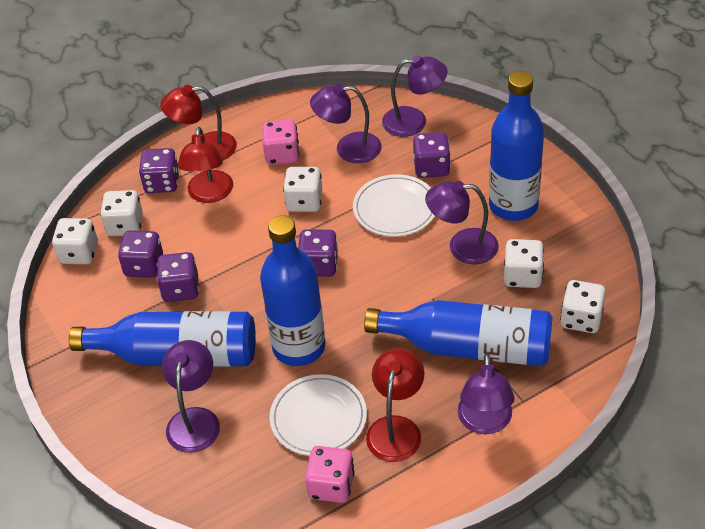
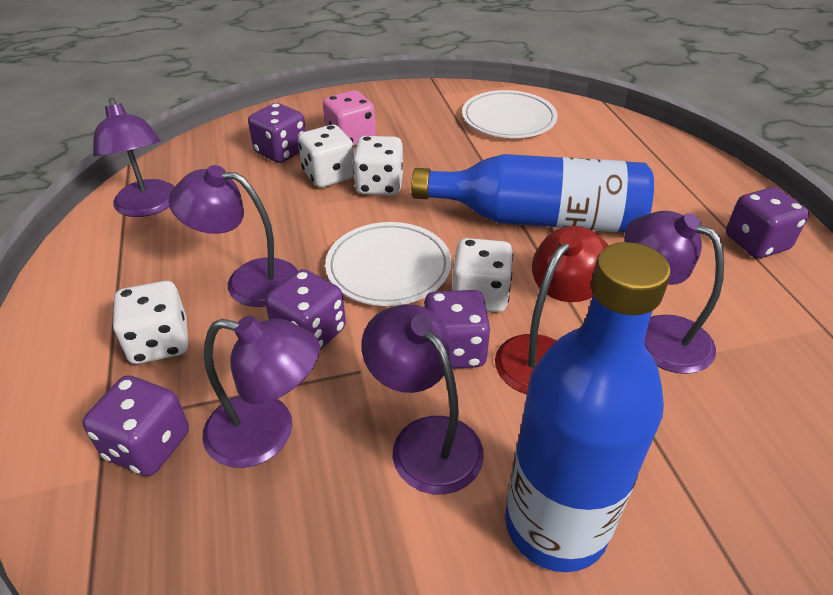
blue bottle: 4 -> 2
pink dice: 2 -> 1
red lamp: 3 -> 1
white dice: 5 -> 4

